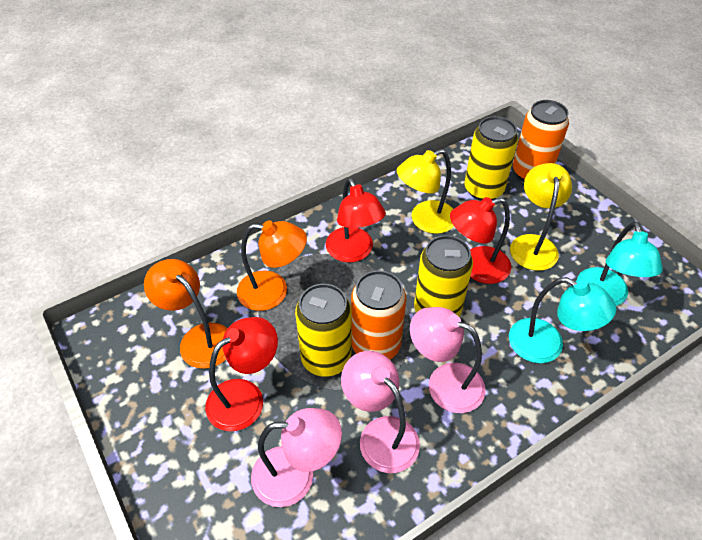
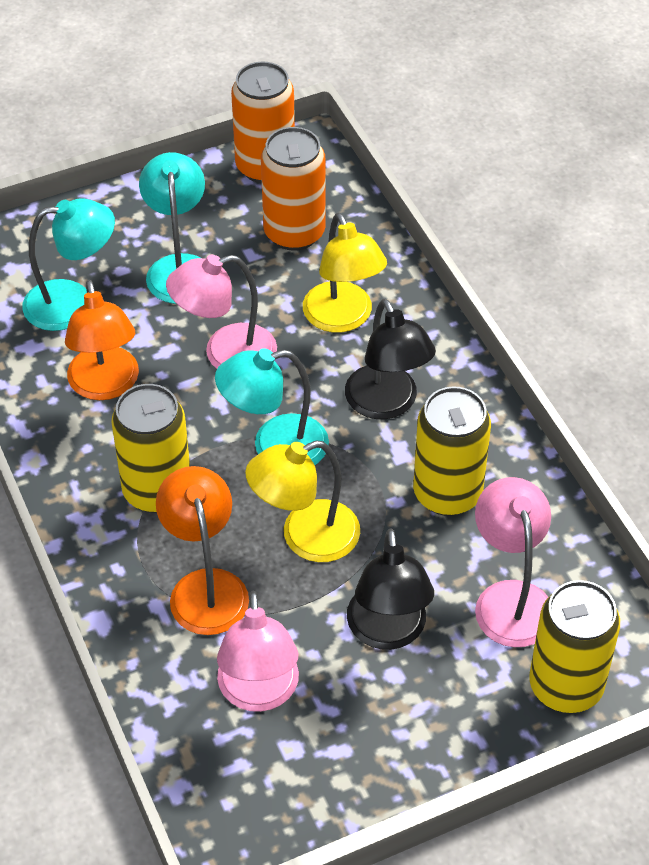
black lamp: 0 -> 2
red lamp: 3 -> 0
turquoise lamp: 2 -> 3

